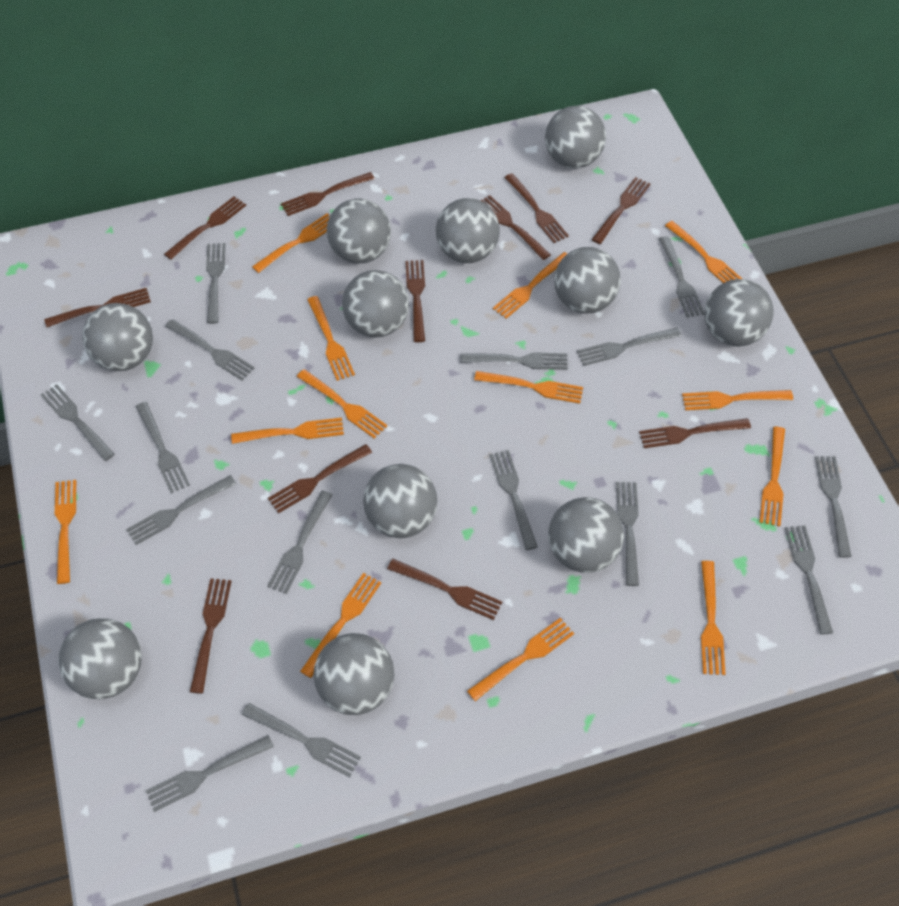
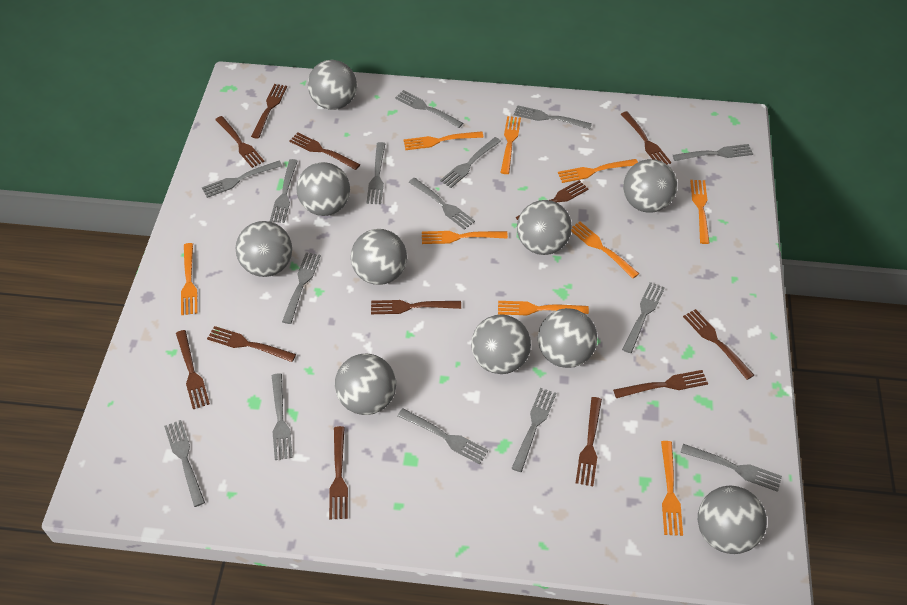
brown fork: 11 -> 12
grey ball: 11 -> 10
orange fork: 13 -> 9

